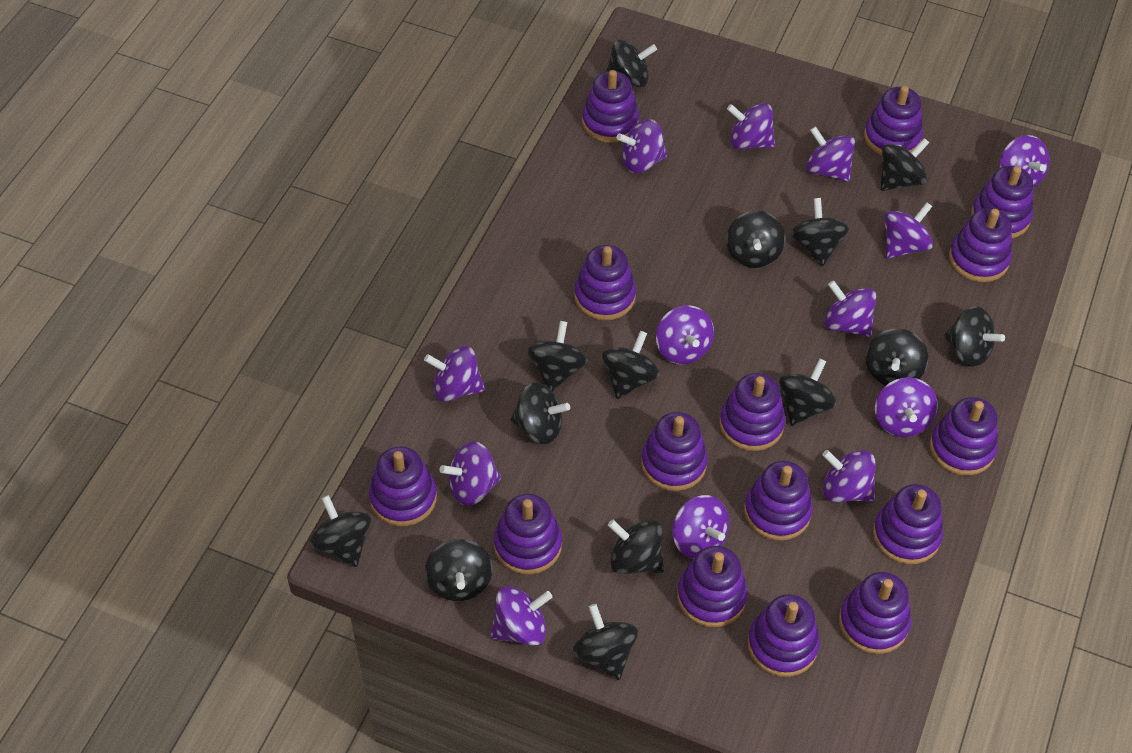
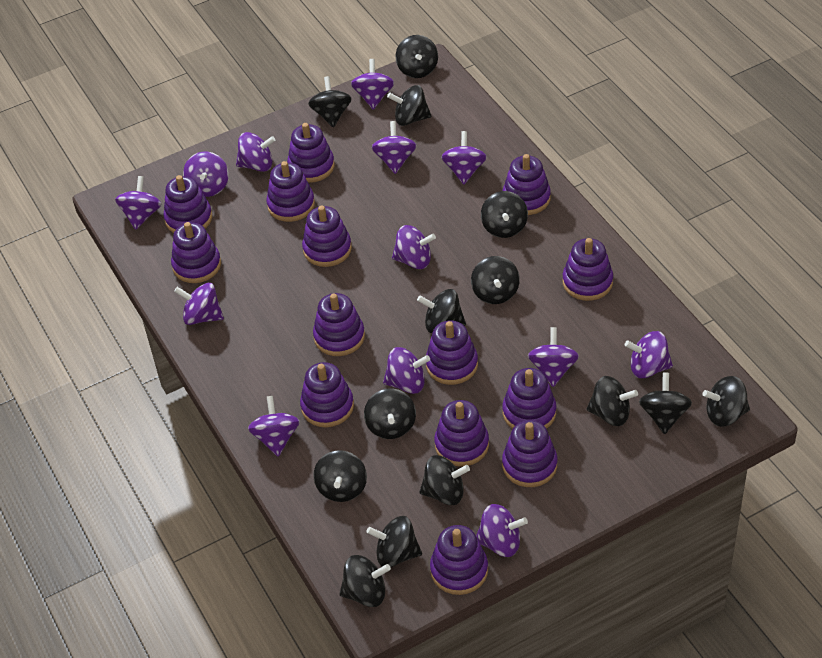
purple stacking toy: 15 -> 14

